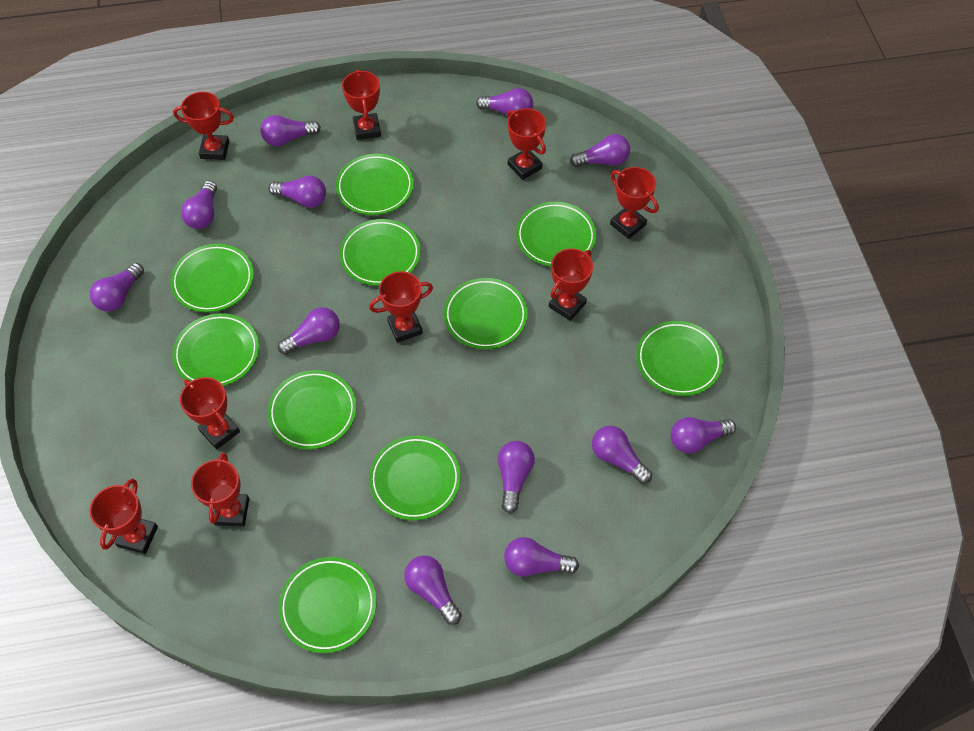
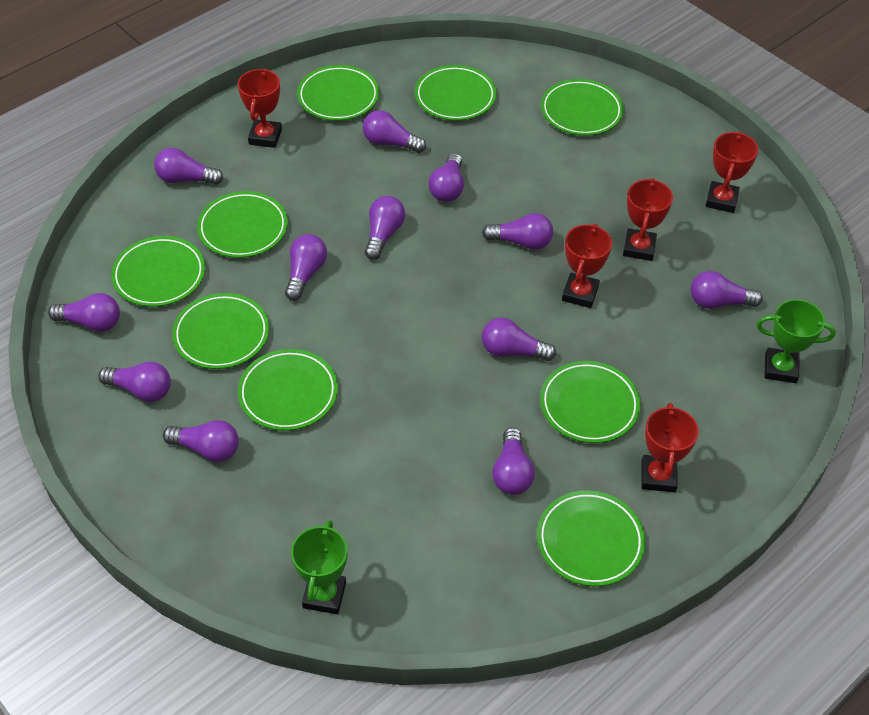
green plate: 10 -> 9
green trophy: 0 -> 2
red trophy: 9 -> 5

